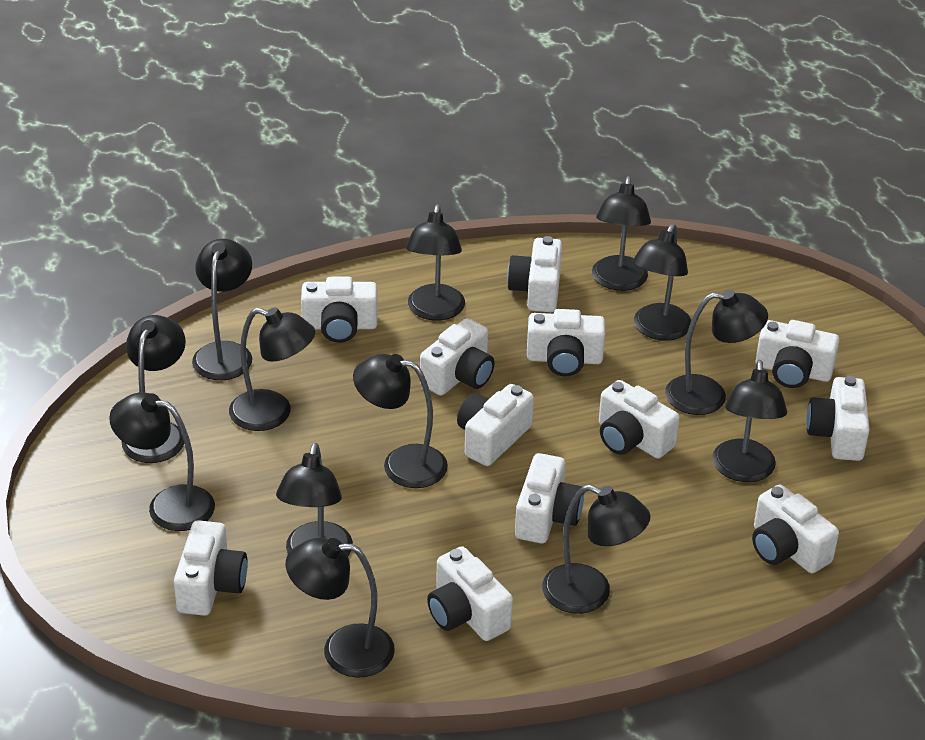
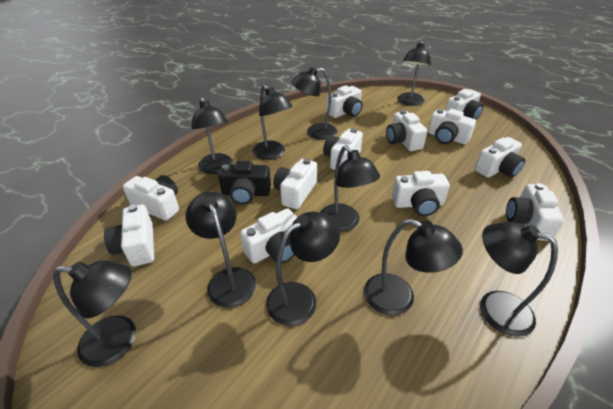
black camera: 0 -> 1
black lamp: 13 -> 10

